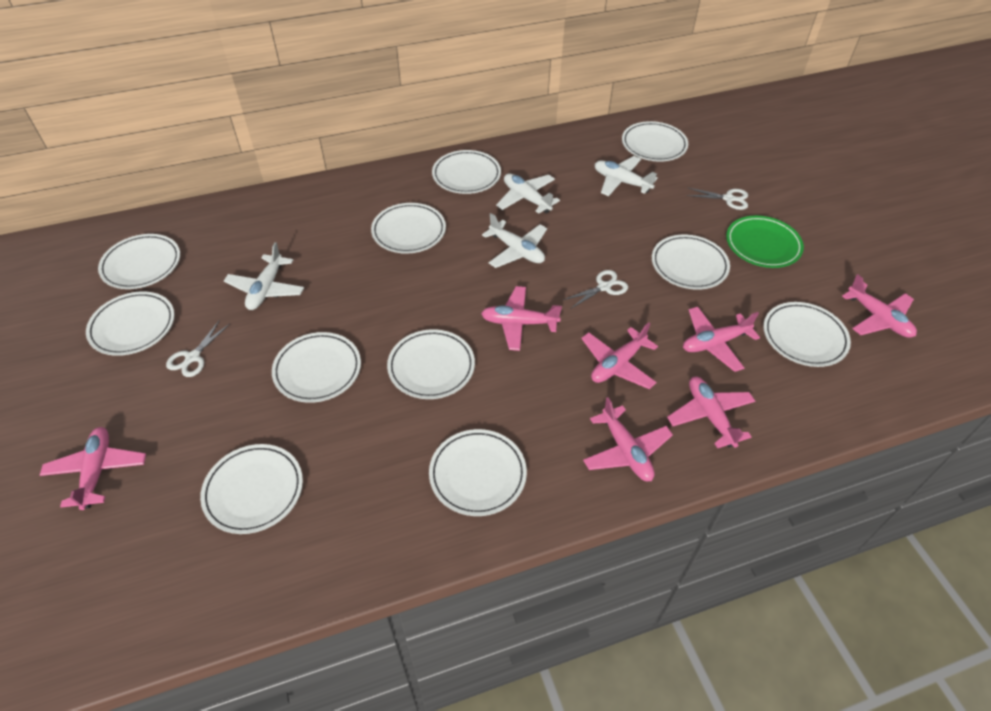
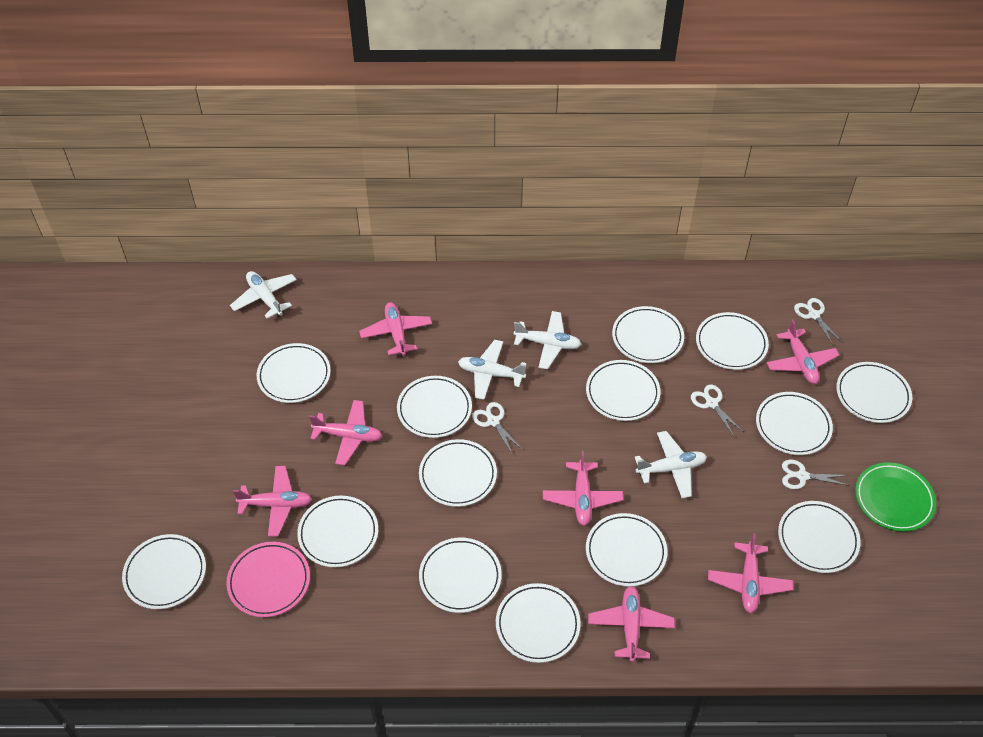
pink plate: 0 -> 1
white plate: 11 -> 14
white scissors: 3 -> 4

